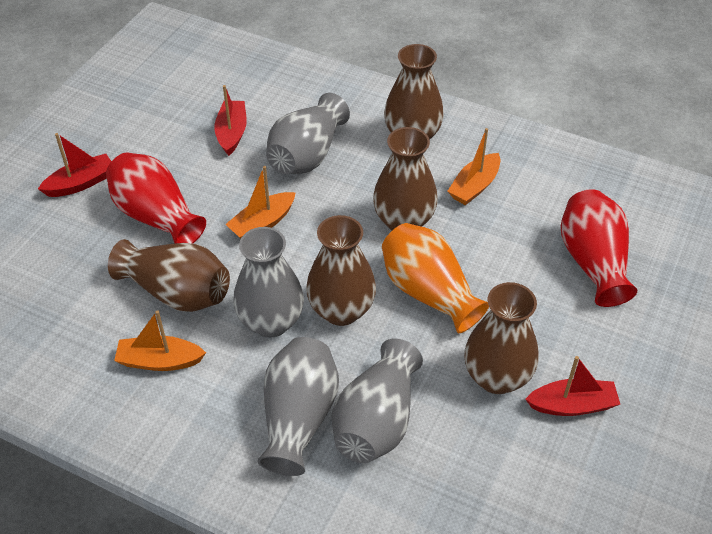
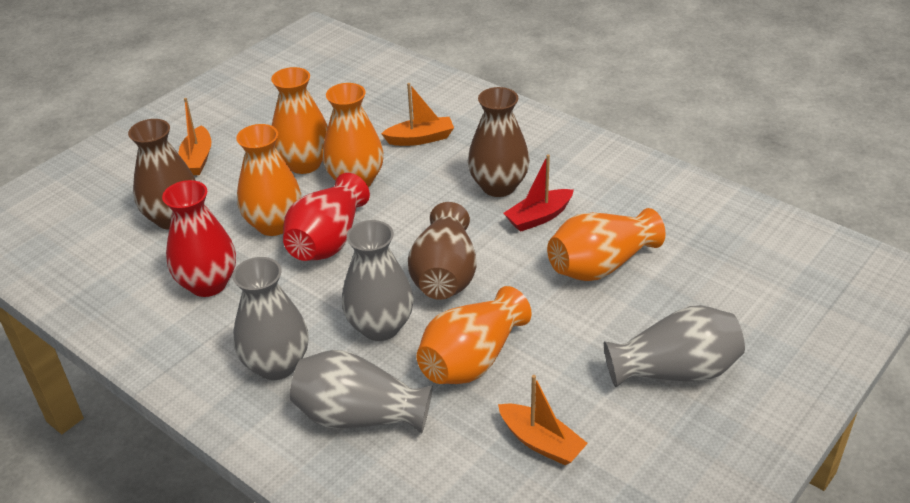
brown vase: 5 -> 3
orange vase: 1 -> 5
red boat: 3 -> 1

